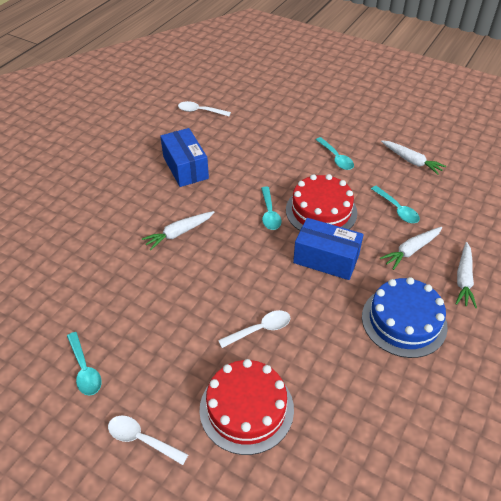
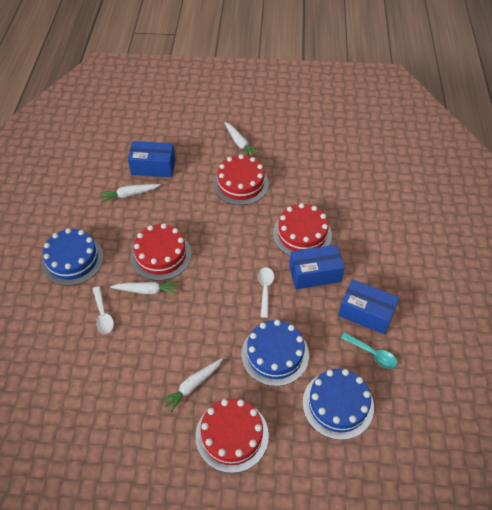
blue box: 2 -> 3
blue cake: 1 -> 3
red cake: 2 -> 4
turquoise spoon: 4 -> 1
white spoon: 3 -> 2

